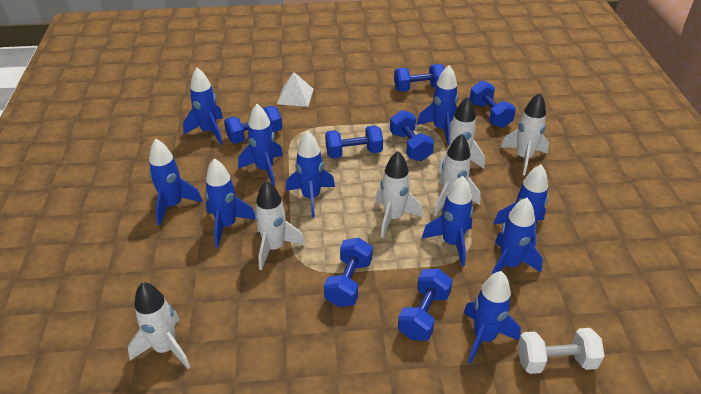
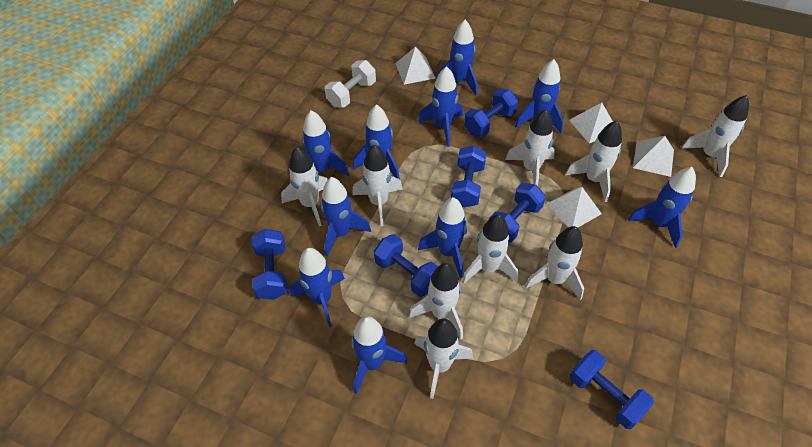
blue dumbbell: 7 -> 6
white pyramid: 1 -> 4
white rocket: 6 -> 9

